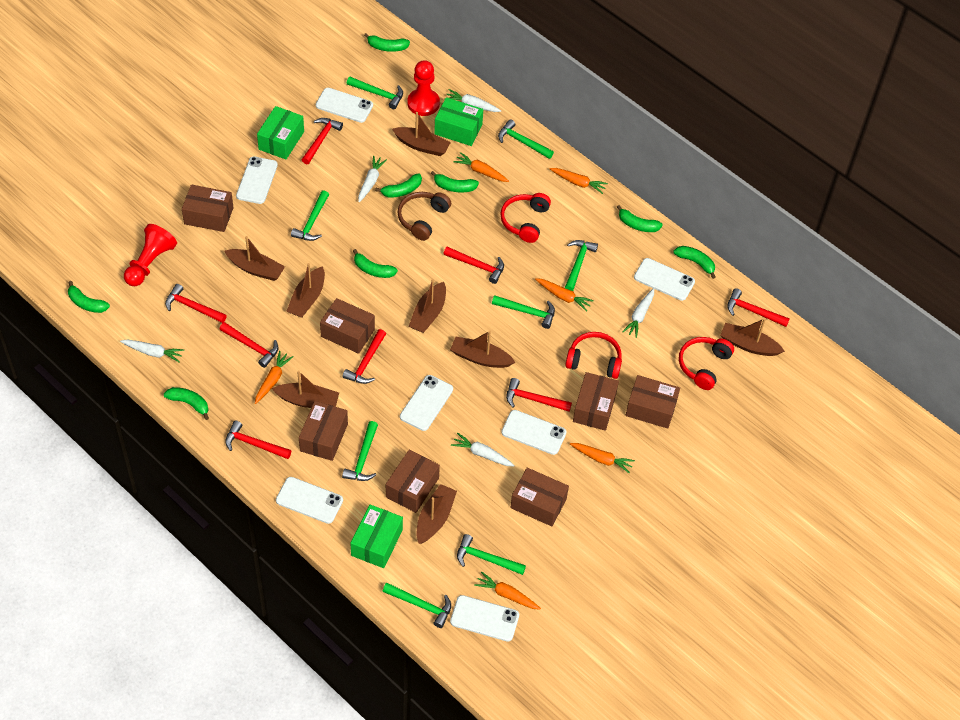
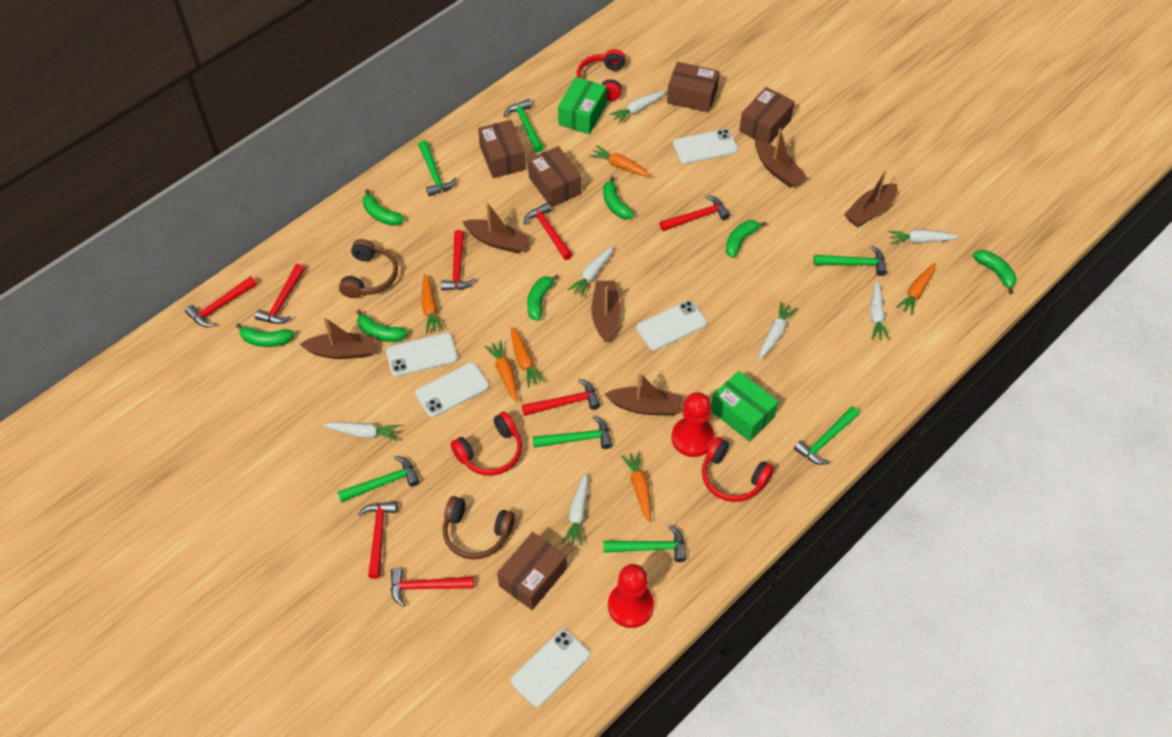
brown boat: 8 -> 6
brown box: 7 -> 5
brown headphones: 1 -> 2
green banana: 8 -> 7
green box: 3 -> 2
green hammer: 8 -> 7
white carrot: 5 -> 7
white phone: 7 -> 5

